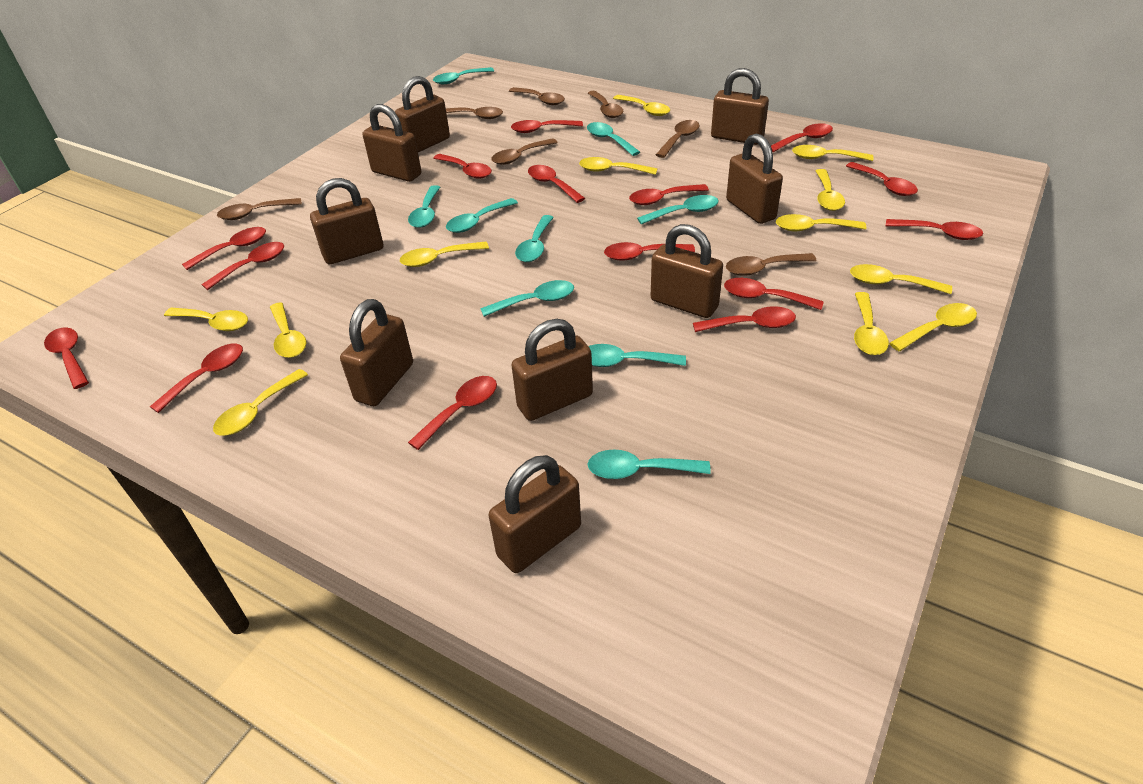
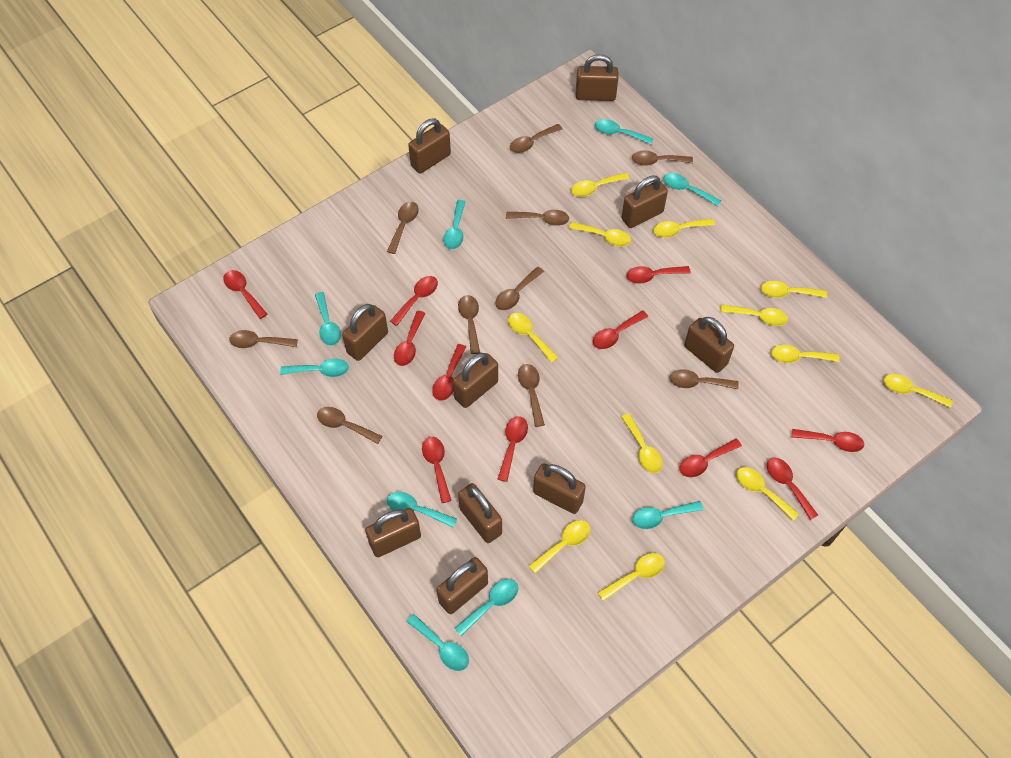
brown padlock: 9 -> 10
brown spoon: 7 -> 10
red spoon: 15 -> 11

